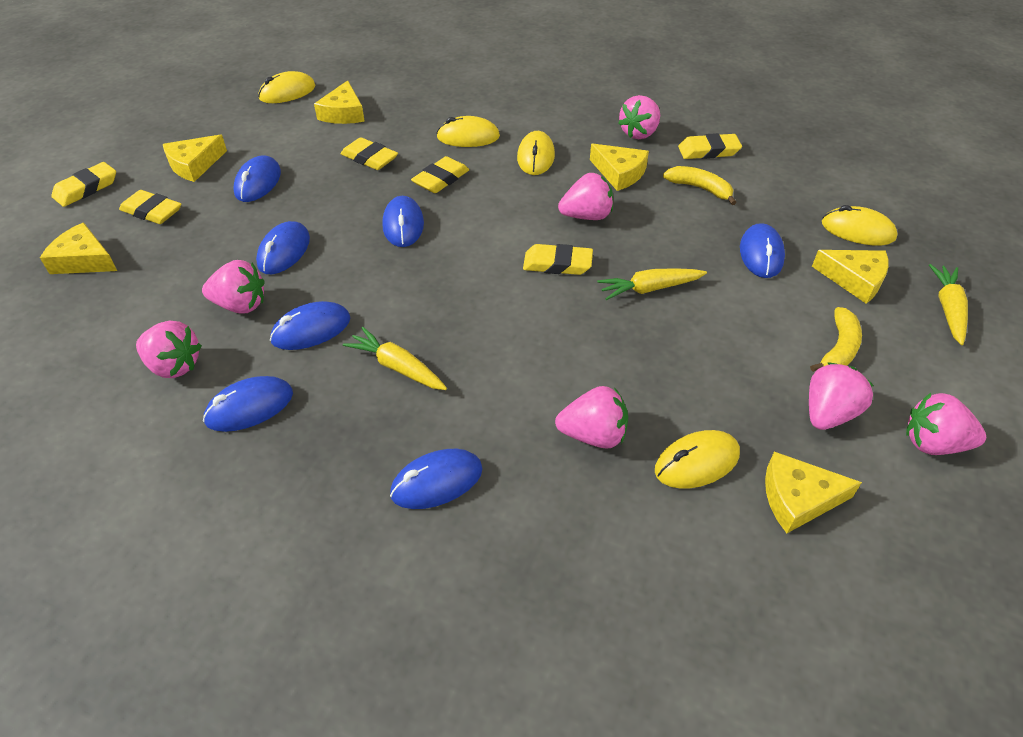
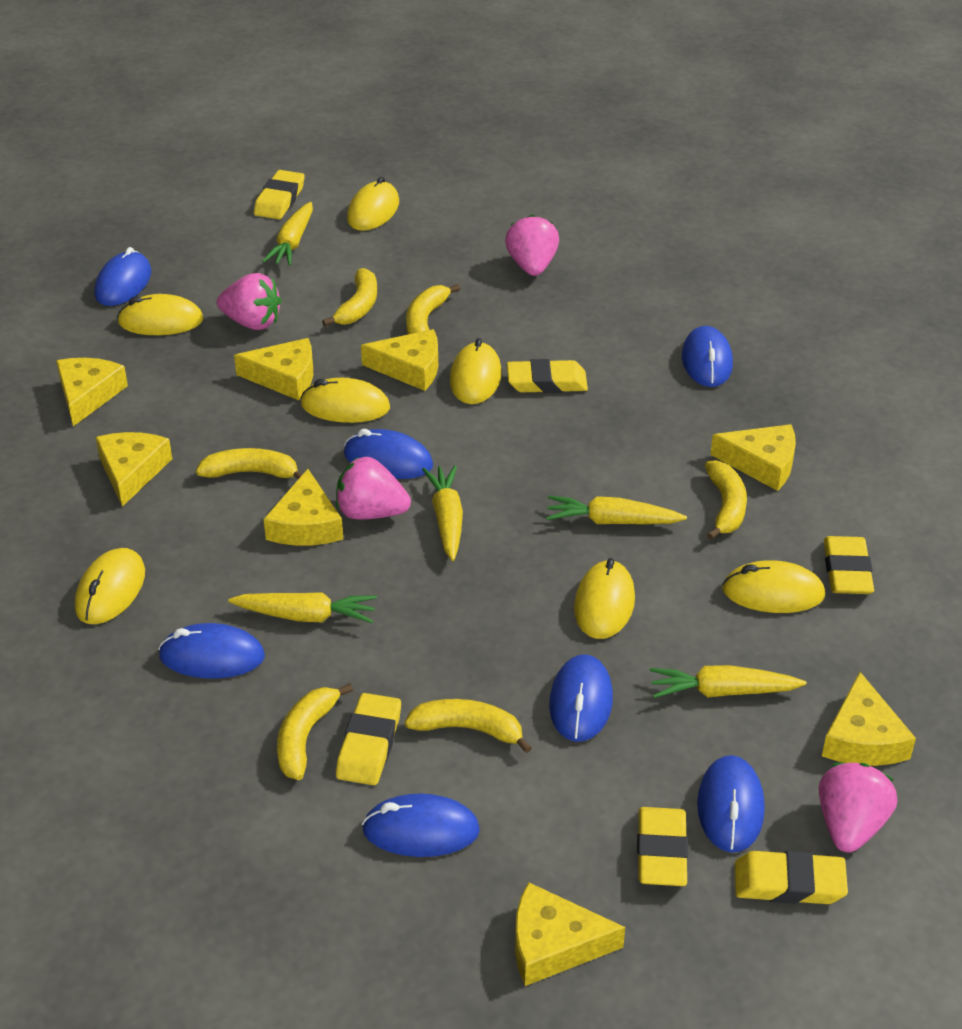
pink strawberry: 7 -> 4
yellow banana: 2 -> 6
yellow carrot: 3 -> 5
yellow cheese: 6 -> 8
yellow mouse: 5 -> 7

